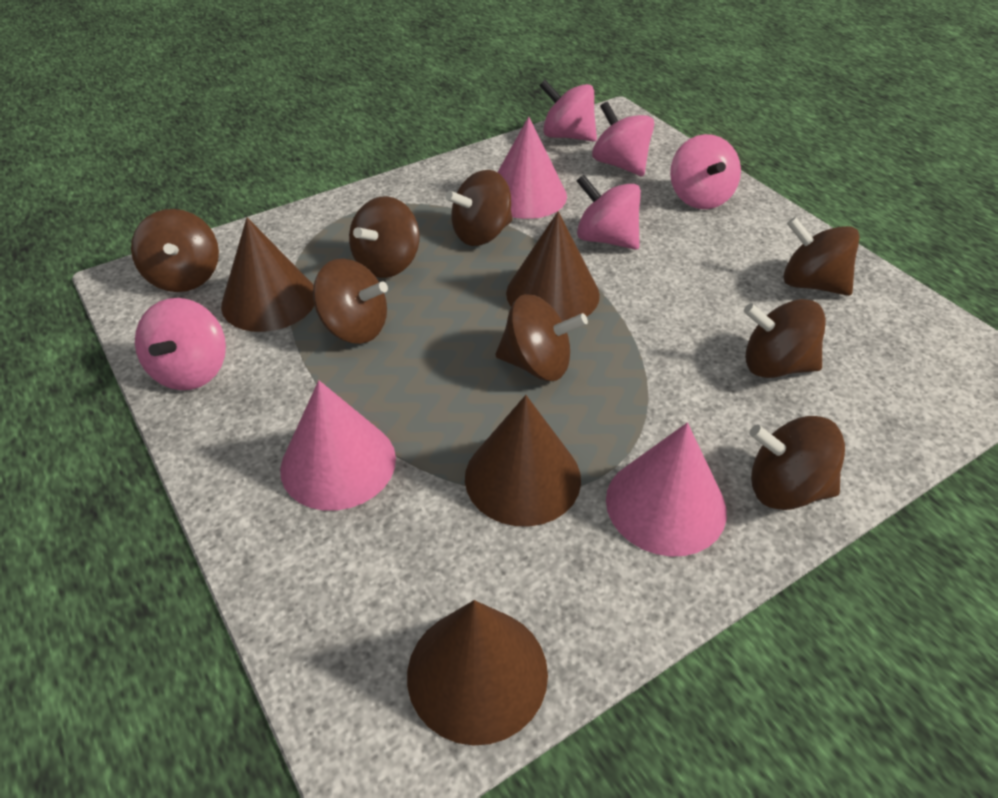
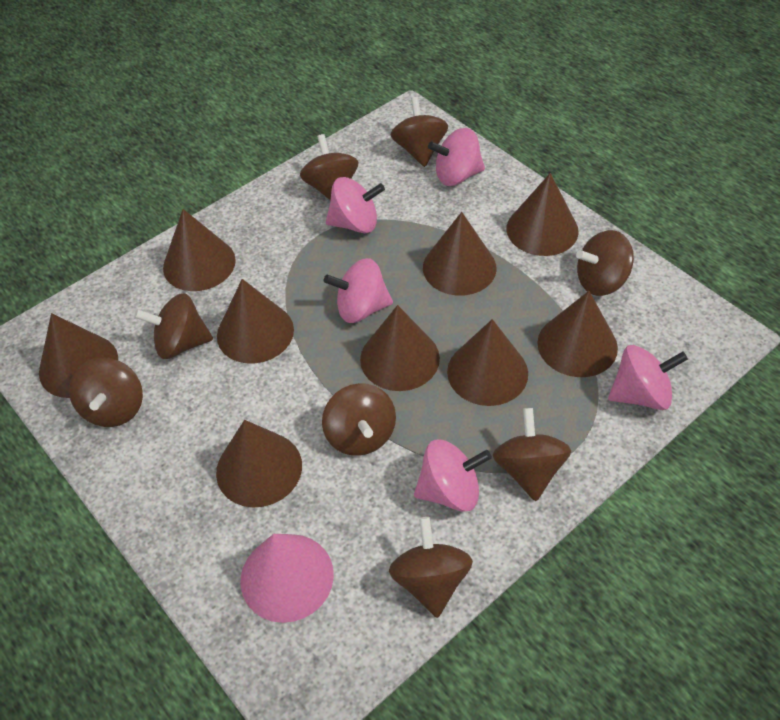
brown cone: 4 -> 9
pink cone: 3 -> 1

